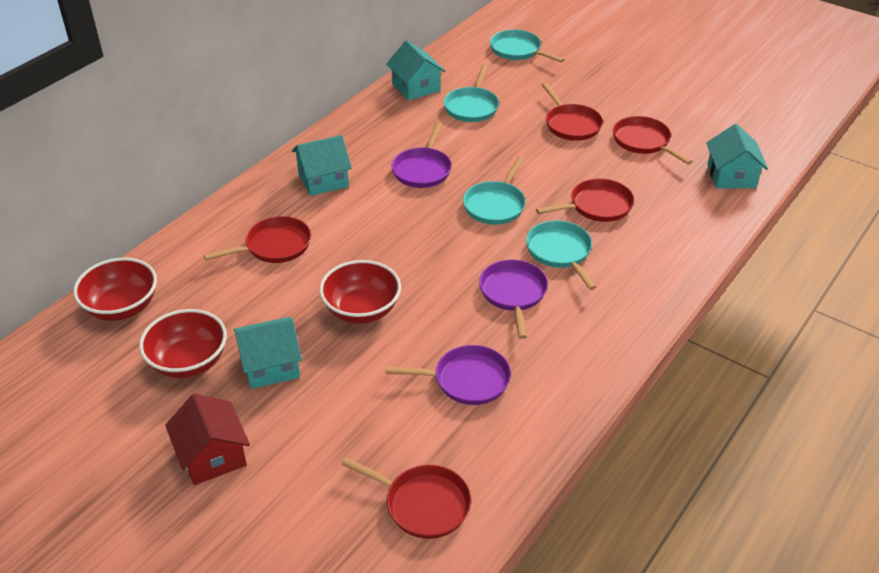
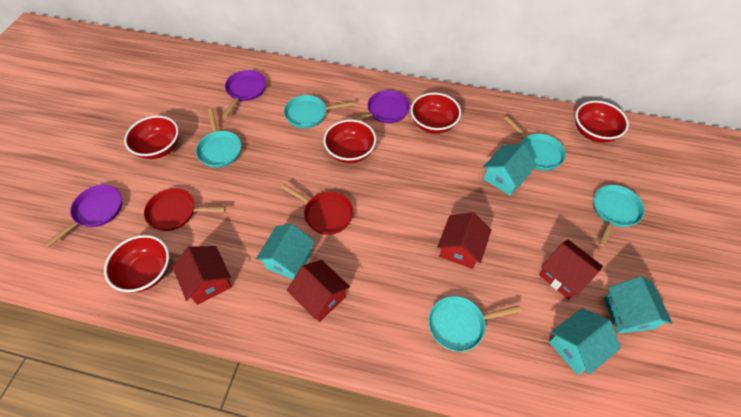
red bowl: 3 -> 5
red house: 1 -> 4
red pan: 5 -> 2
turquoise pan: 4 -> 5

